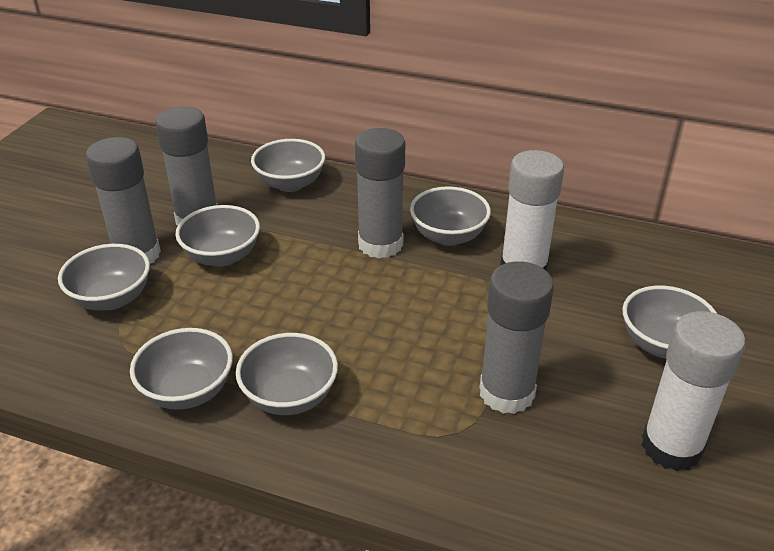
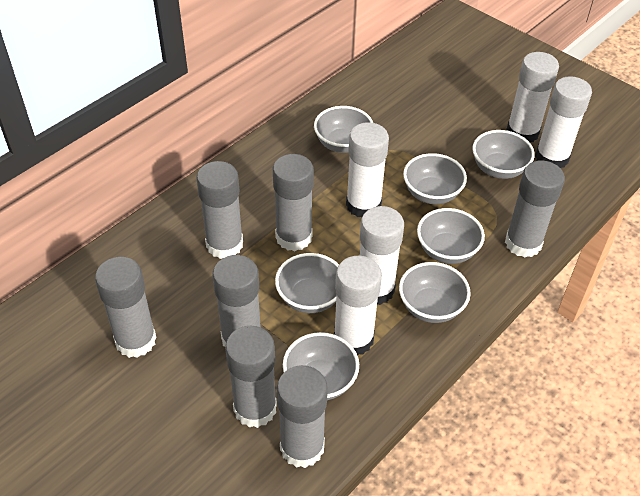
grey glue stick: 4 -> 7
white glue stick: 2 -> 5

